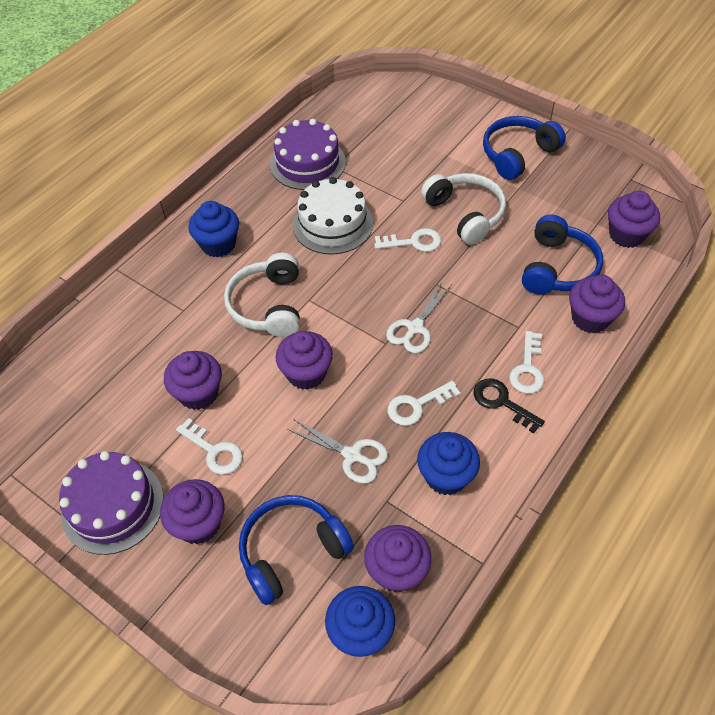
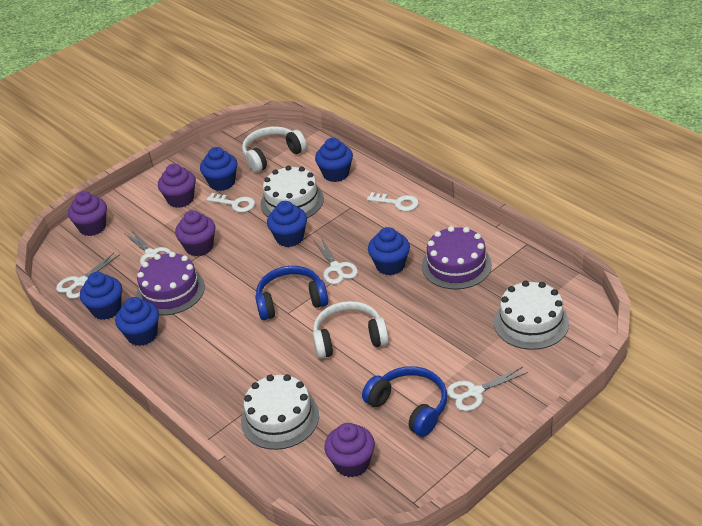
black key: 1 -> 0
blue cupcake: 3 -> 6
blue headphones: 3 -> 2
purple cupcake: 6 -> 4
white cake: 1 -> 3
white key: 4 -> 2
white scissors: 2 -> 4

